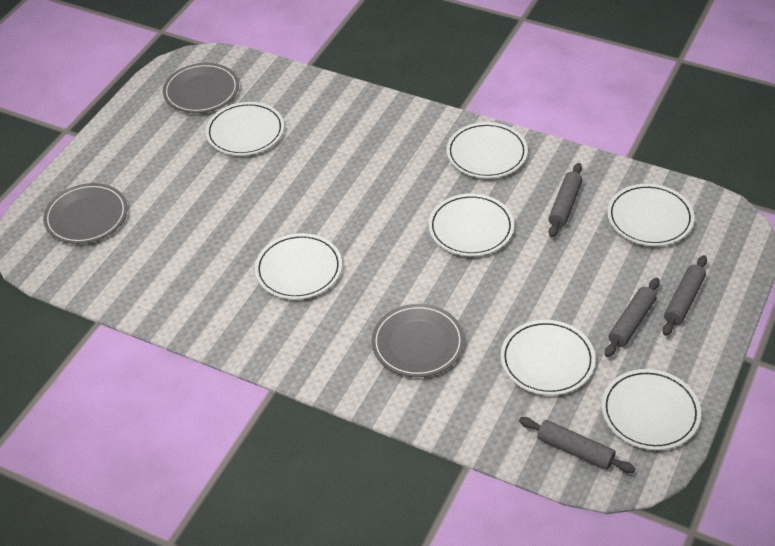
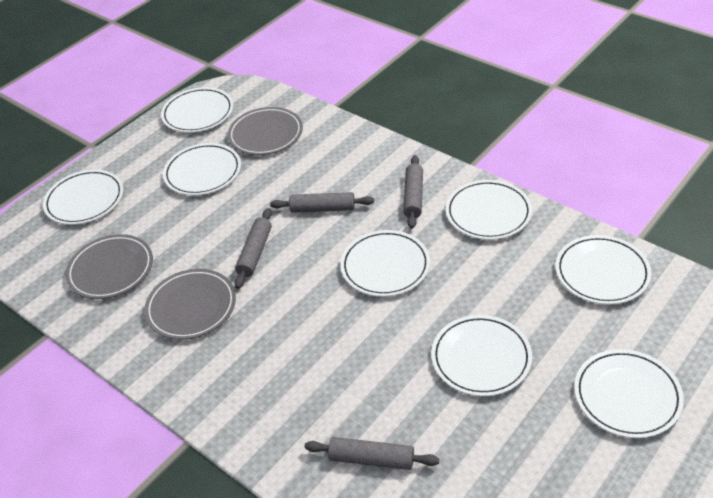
white plate: 7 -> 8

